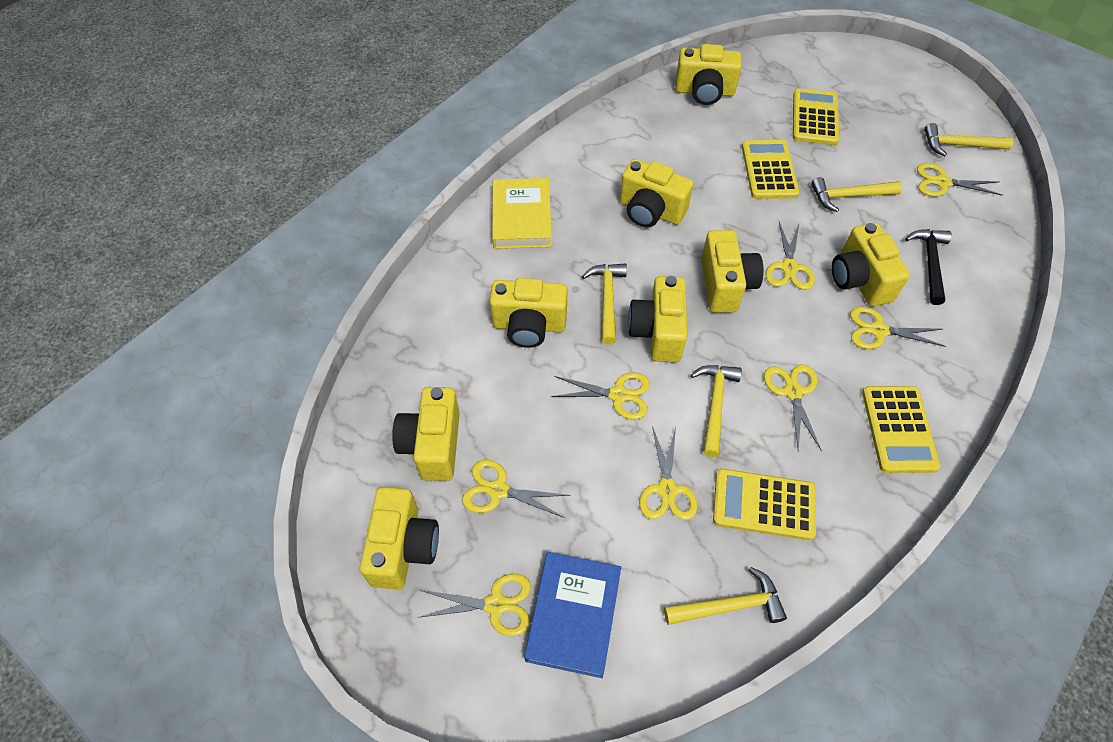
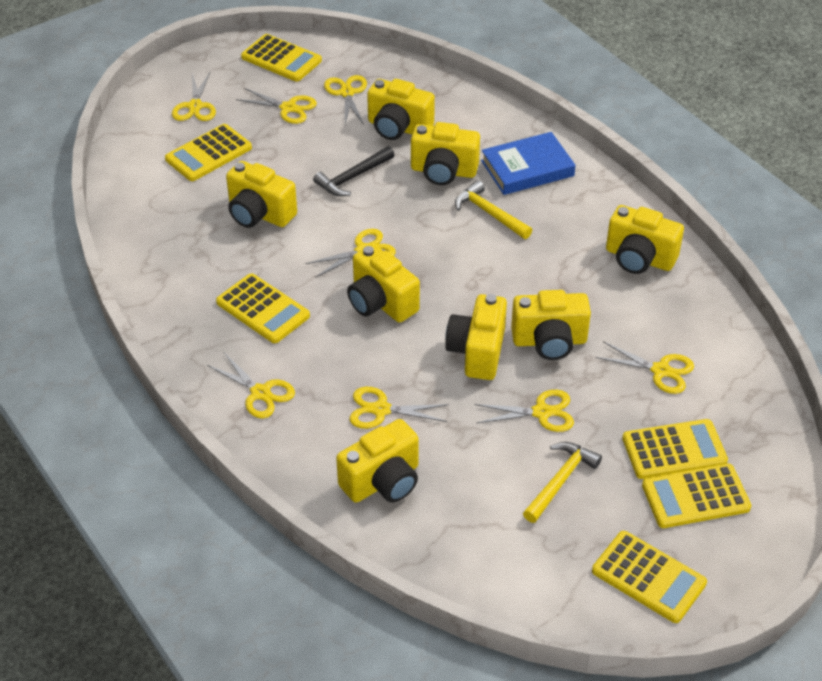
yellow book: 1 -> 0
yellow calculator: 4 -> 6
yellow hammer: 5 -> 2

